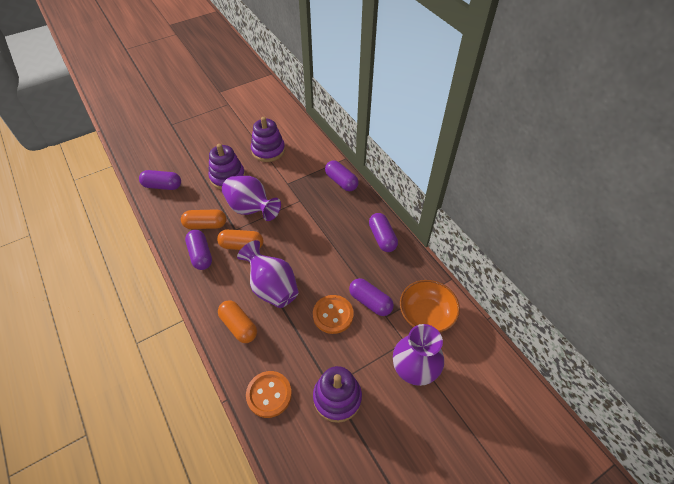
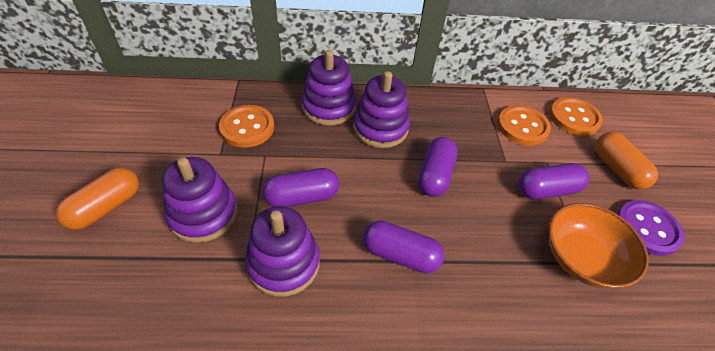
orange button: 2 -> 3
orange capsule: 3 -> 2
purple button: 0 -> 1
purple capsule: 5 -> 4
purple stacking toy: 3 -> 4
purple vase: 3 -> 0

